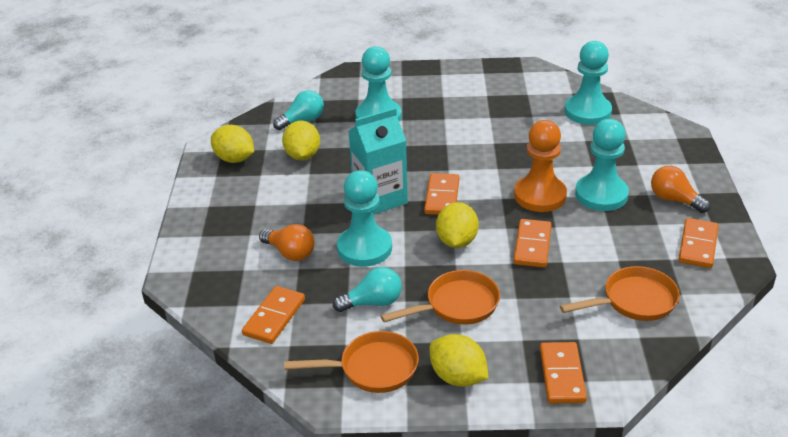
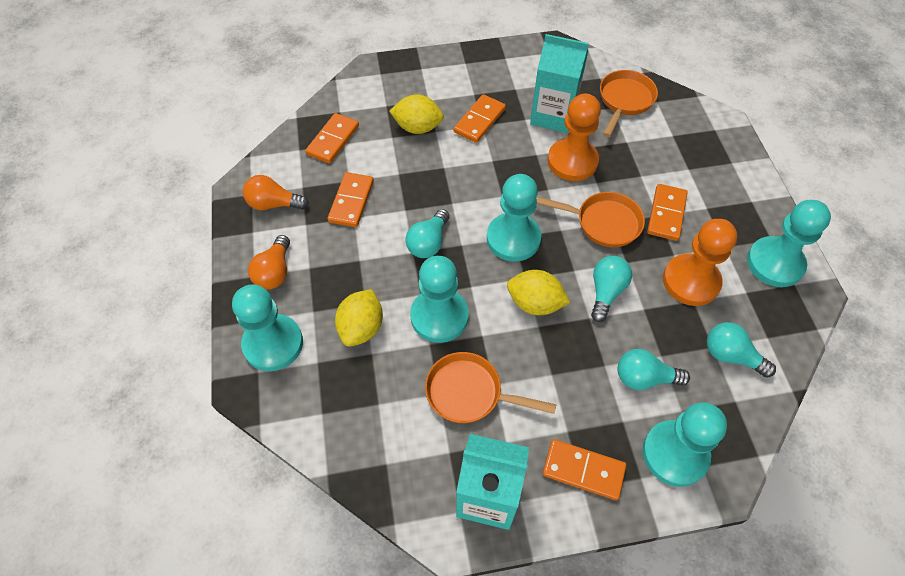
orange pawn: 1 -> 2
turquoise carton: 1 -> 2
turquoise light bulb: 2 -> 4
turquoise pawn: 4 -> 5
yellow lemon: 4 -> 3

